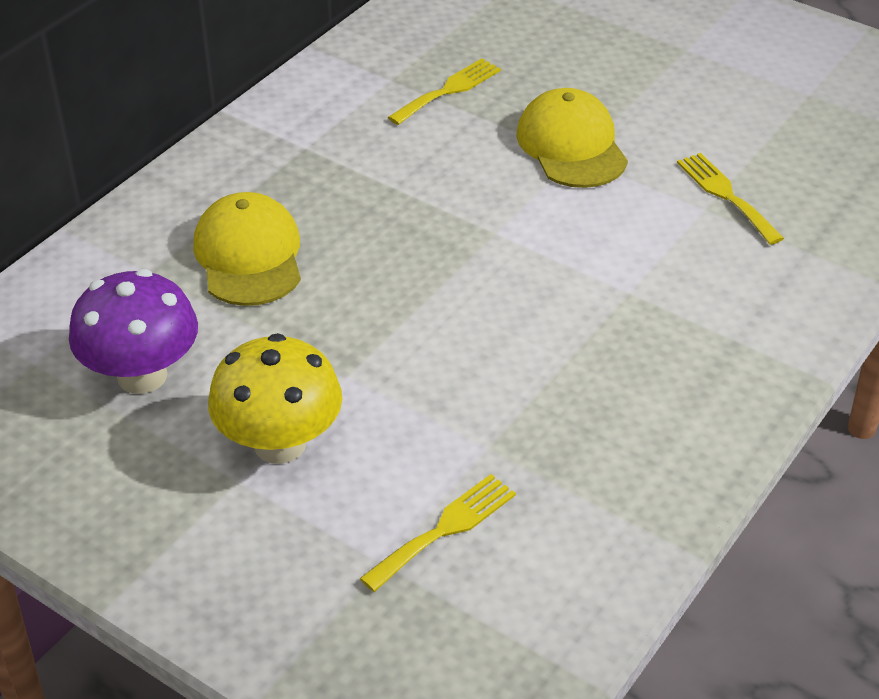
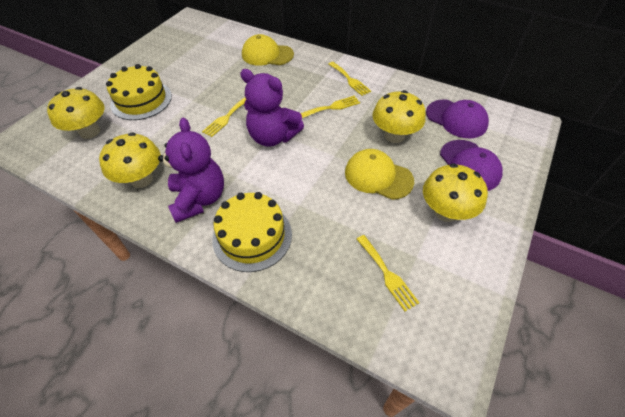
purple cap: 0 -> 2
purple mushroom: 1 -> 0
purple teddy bear: 0 -> 2
yellow cake: 0 -> 2
yellow fork: 3 -> 4
yellow mushroom: 1 -> 4

